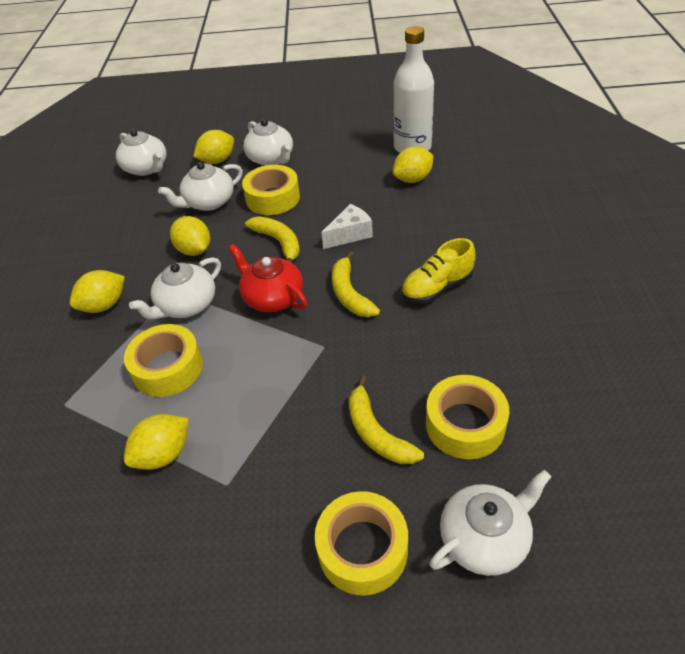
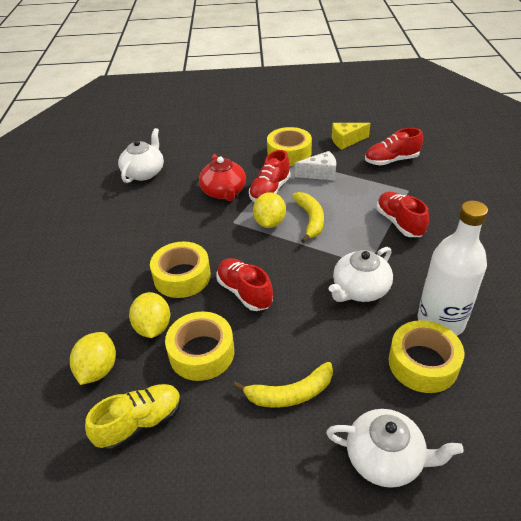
red shoe: 0 -> 4
white teapot: 5 -> 3
yellow banana: 3 -> 2
yellow cheese: 0 -> 1
yellow lemon: 5 -> 3

